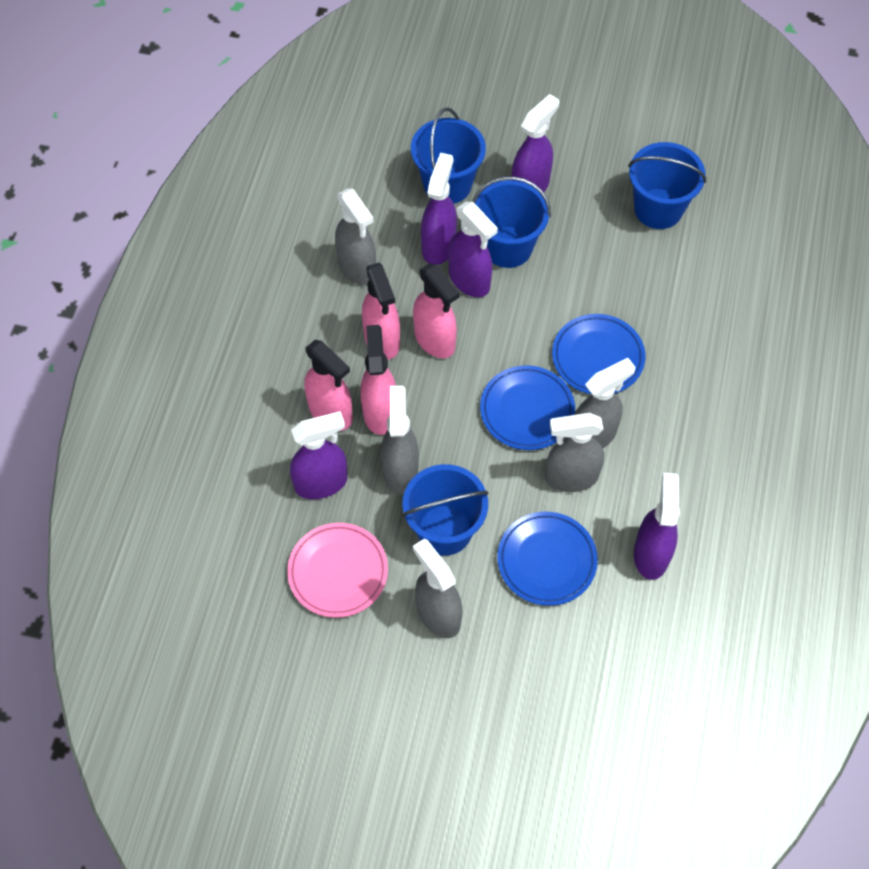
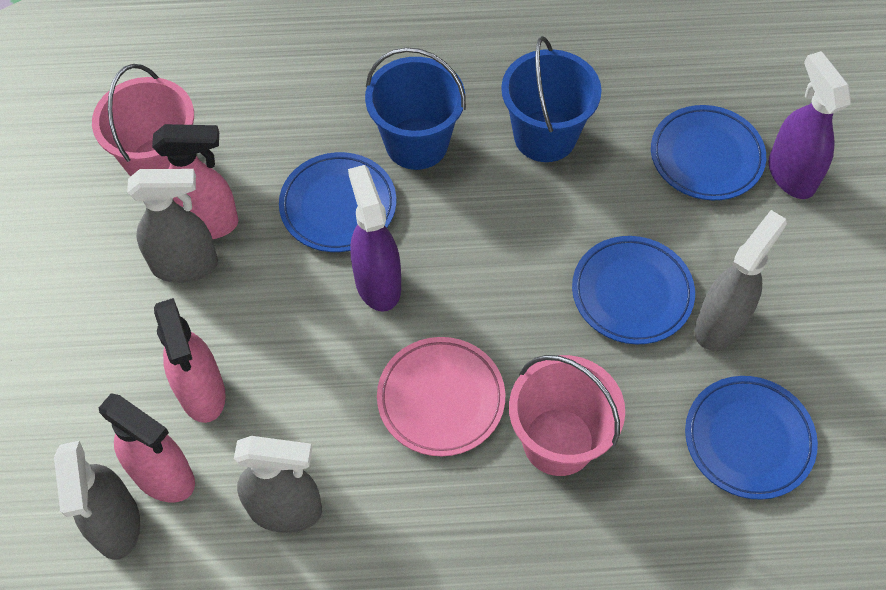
blue bucket: 4 -> 2
blue plate: 3 -> 4
grey spray bottle: 5 -> 4
pink bucket: 0 -> 2
pink spray bottle: 4 -> 3
purple spray bottle: 5 -> 2

